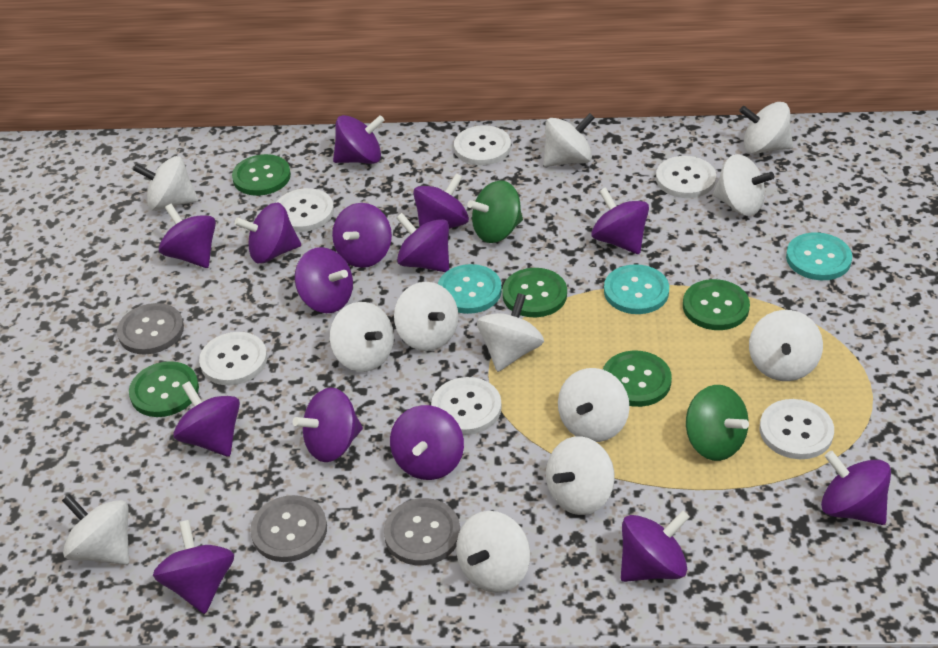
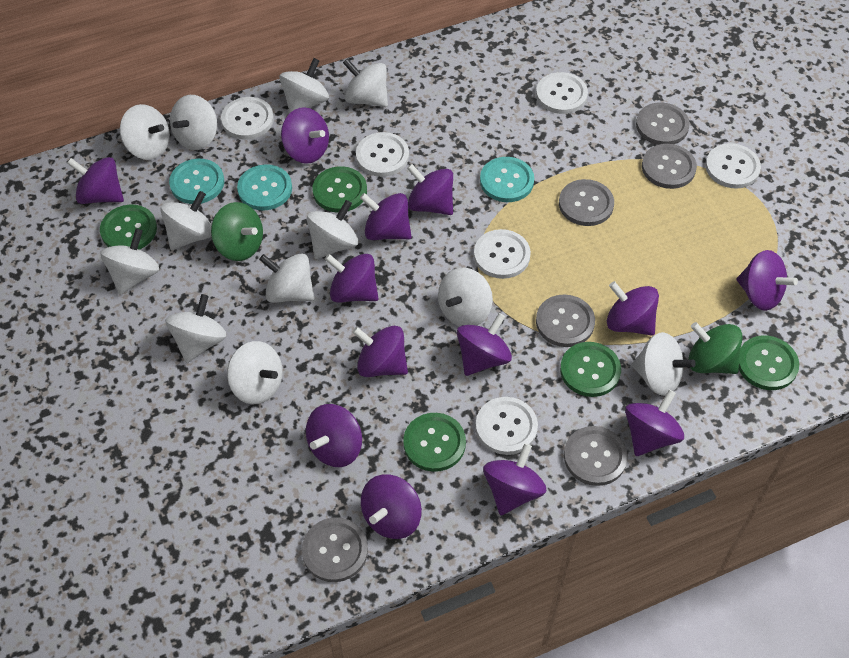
grey button: 3 -> 6
purple spinning top: 14 -> 13

